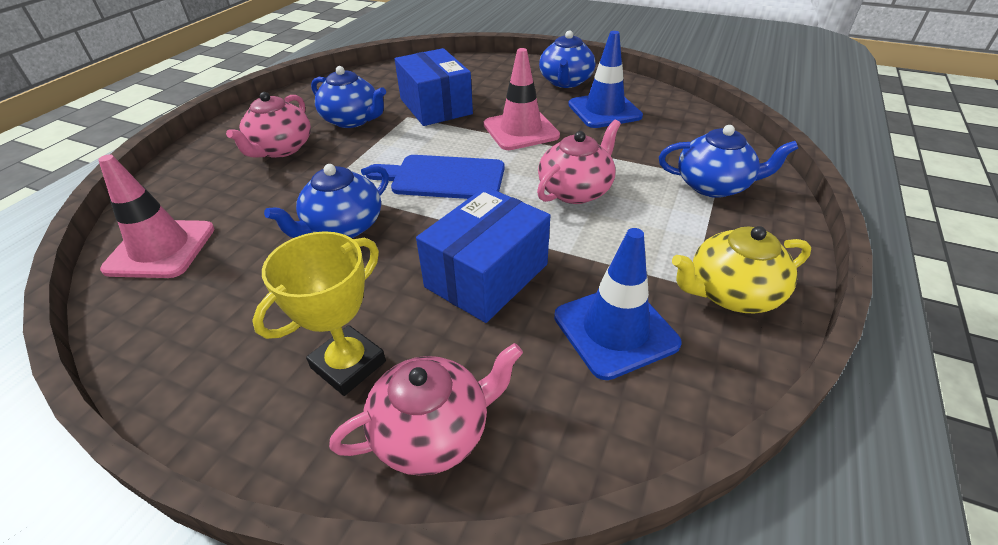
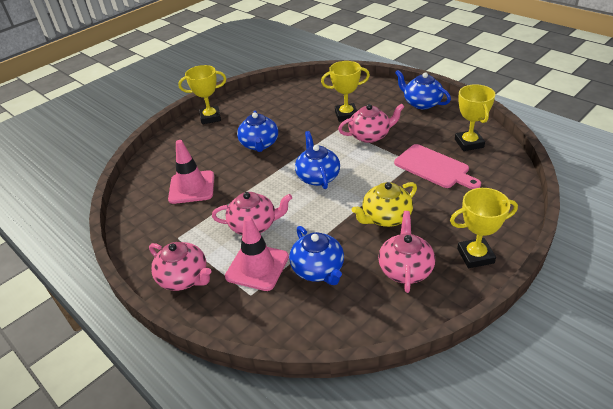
blue box: 2 -> 0
blue cutting board: 1 -> 0
blue traffic cone: 2 -> 0
pink cutting board: 0 -> 1
pink teapot: 3 -> 4
yellow trophy: 1 -> 4

